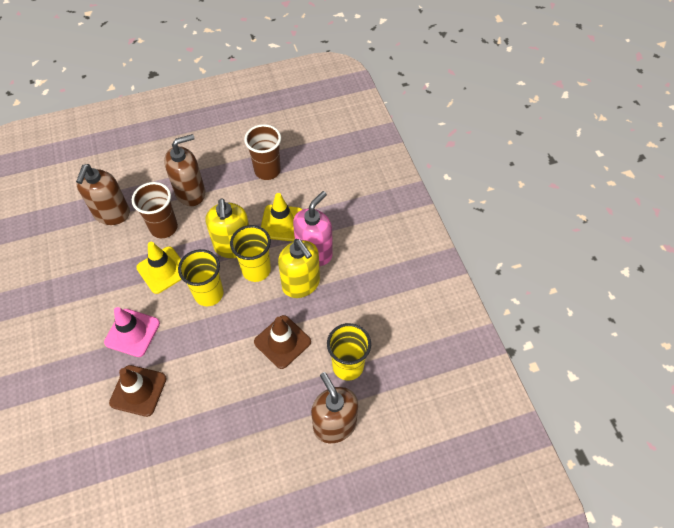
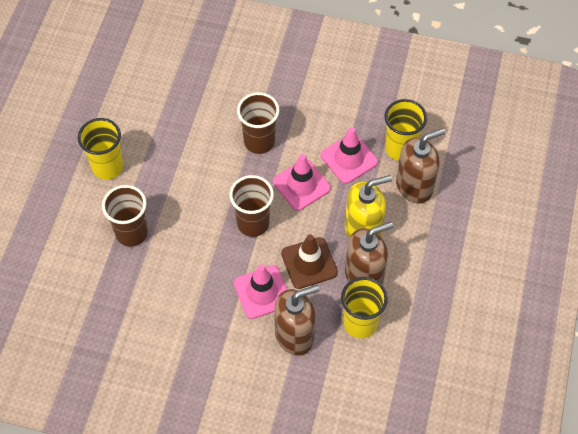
brown cup: 2 -> 3
brown traffic cone: 2 -> 1
pink soap dispenser: 1 -> 0
pink traffic cone: 1 -> 3
yellow soap dispenser: 2 -> 1
yellow traffic cone: 2 -> 0

